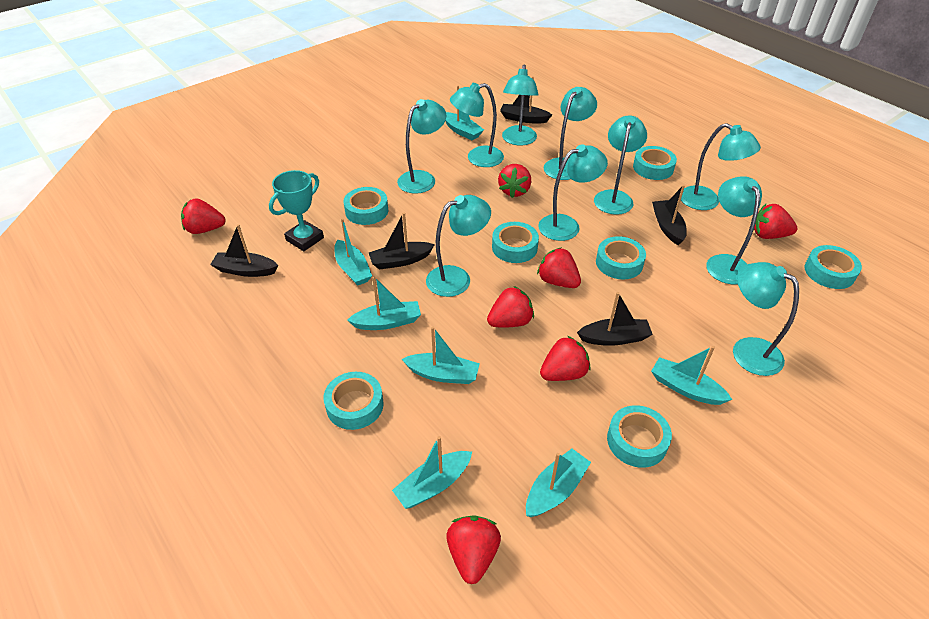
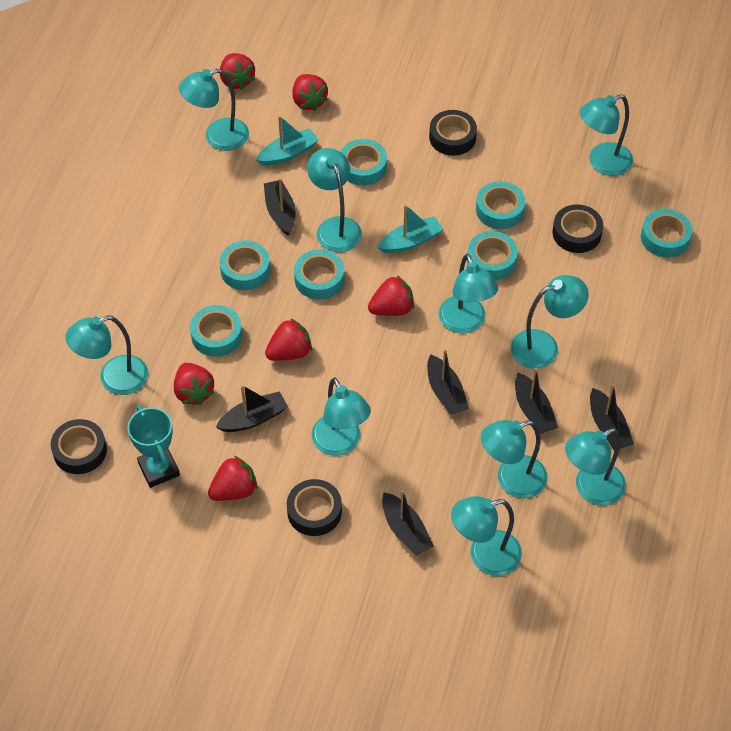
black boat: 5 -> 6
black tape: 0 -> 4
red strawberry: 7 -> 6
turquoise boat: 7 -> 2

